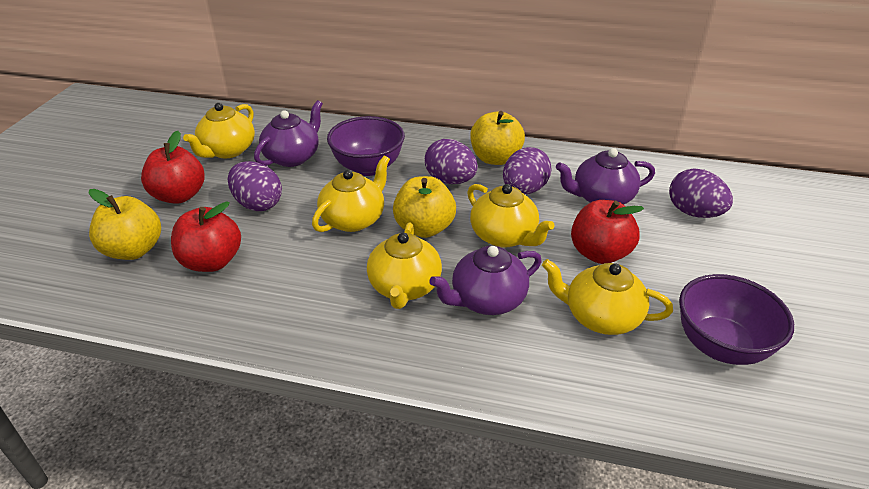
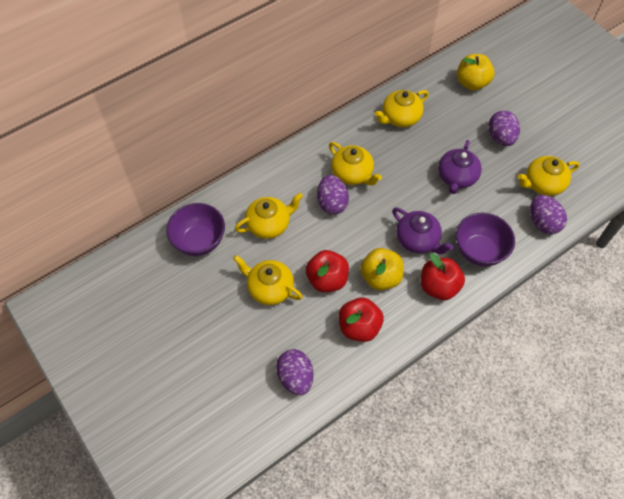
purple teapot: 3 -> 2
yellow apple: 3 -> 2

